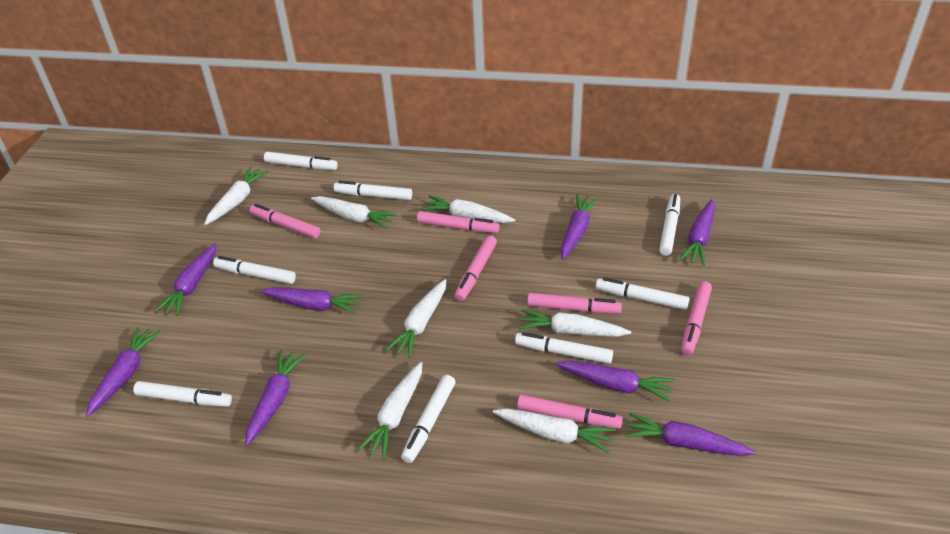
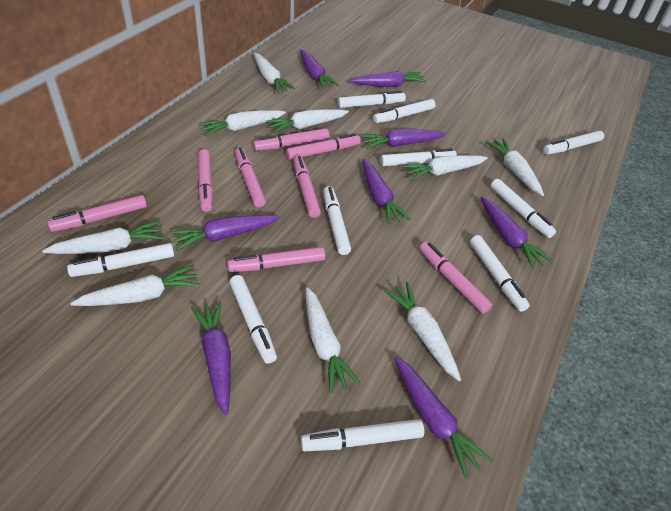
pink marker: 6 -> 8
white carrot: 7 -> 9
white marker: 8 -> 10

